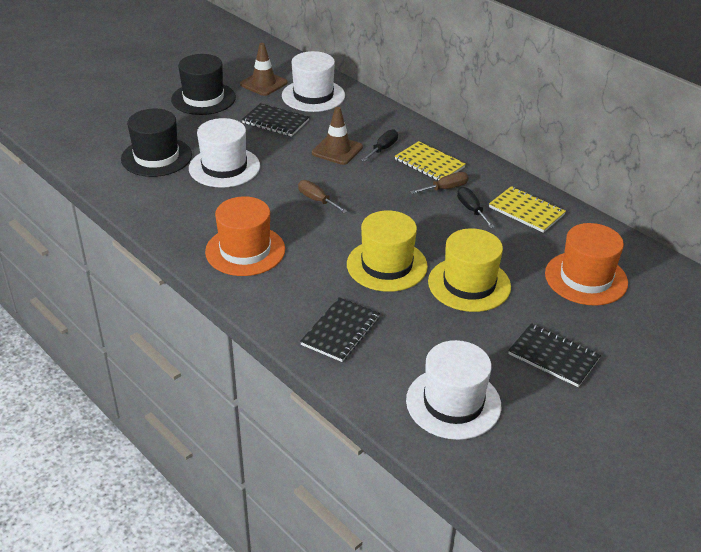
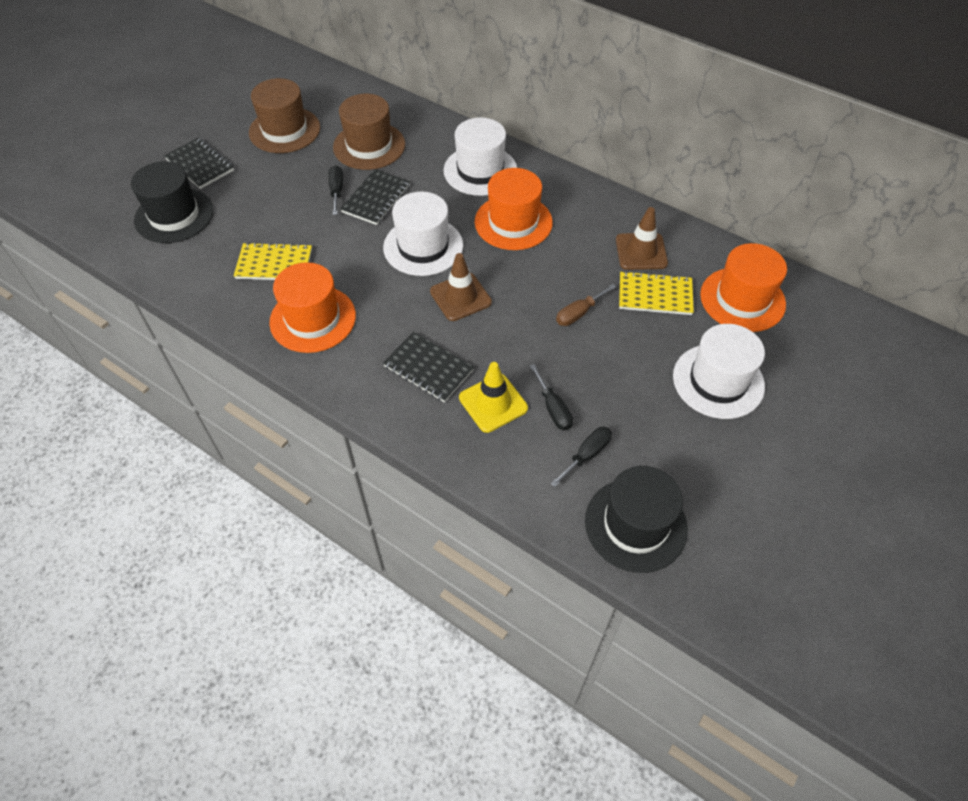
black screwdriver: 2 -> 3
brown hat: 0 -> 2
brown screwdriver: 2 -> 1
orange hat: 2 -> 3
yellow hat: 2 -> 0
yellow traffic cone: 0 -> 1

